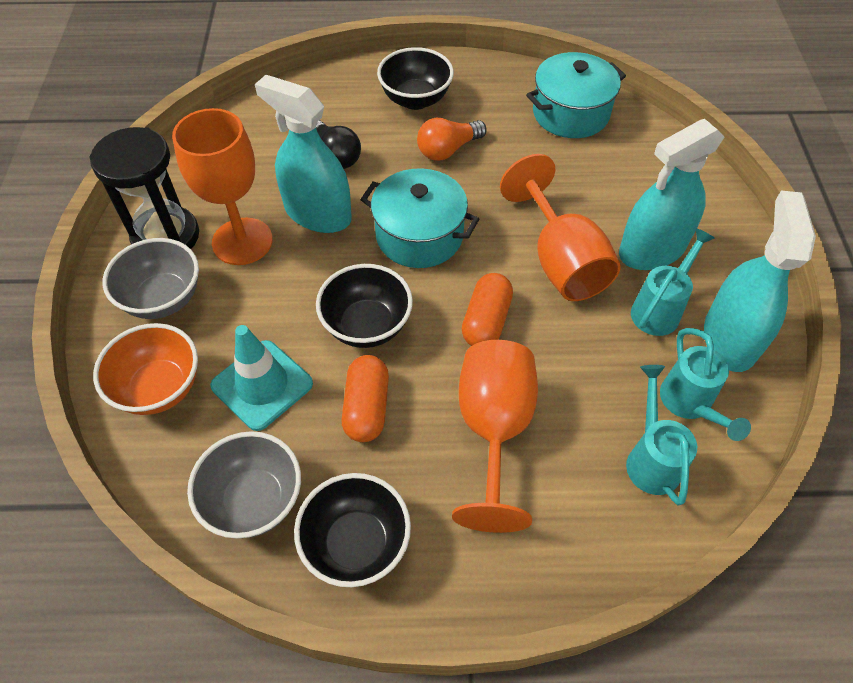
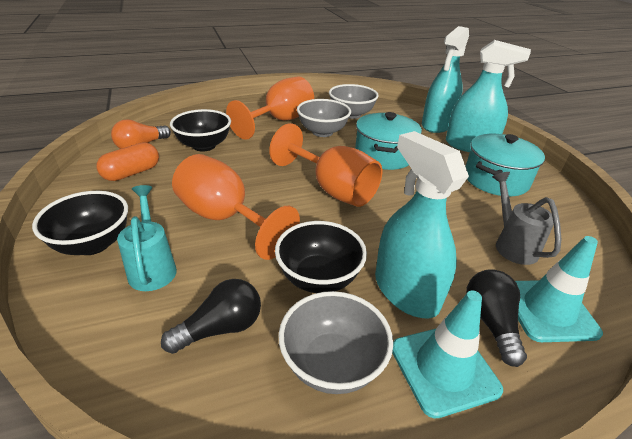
black hourglass: 1 -> 0
black light bulb: 1 -> 2
grey bowl: 2 -> 3
grey watering can: 0 -> 1
orange bowl: 1 -> 0
orange capsule: 2 -> 1
turquoise traffic cone: 1 -> 2
turquoise watering can: 3 -> 1

